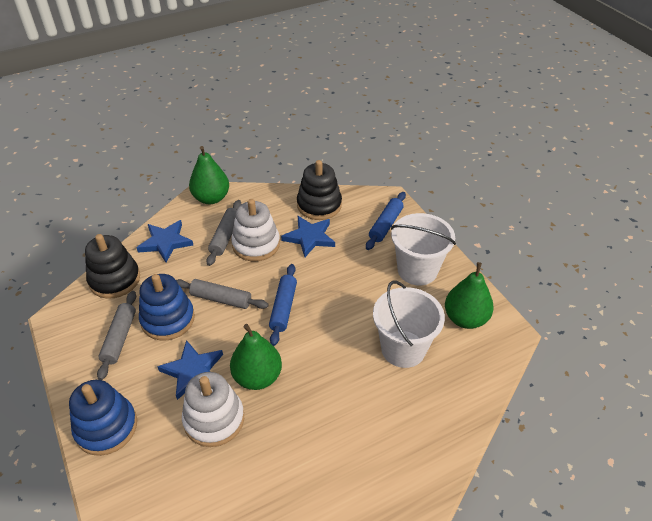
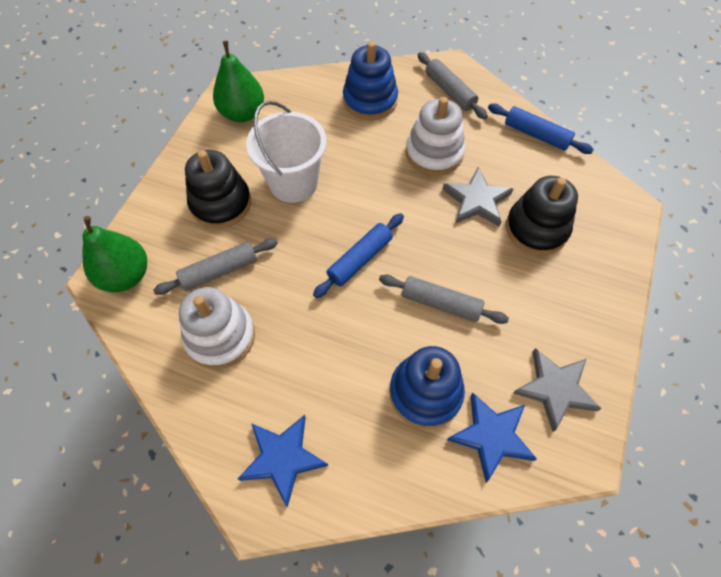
blue star: 3 -> 2
green pear: 3 -> 2
grey star: 0 -> 2
white bucket: 2 -> 1

